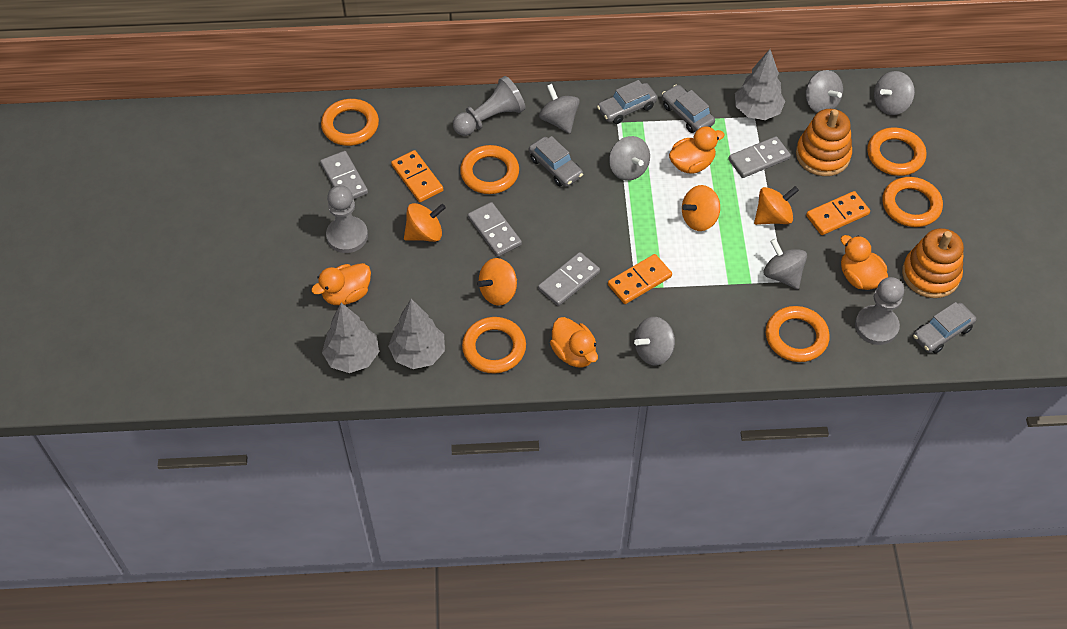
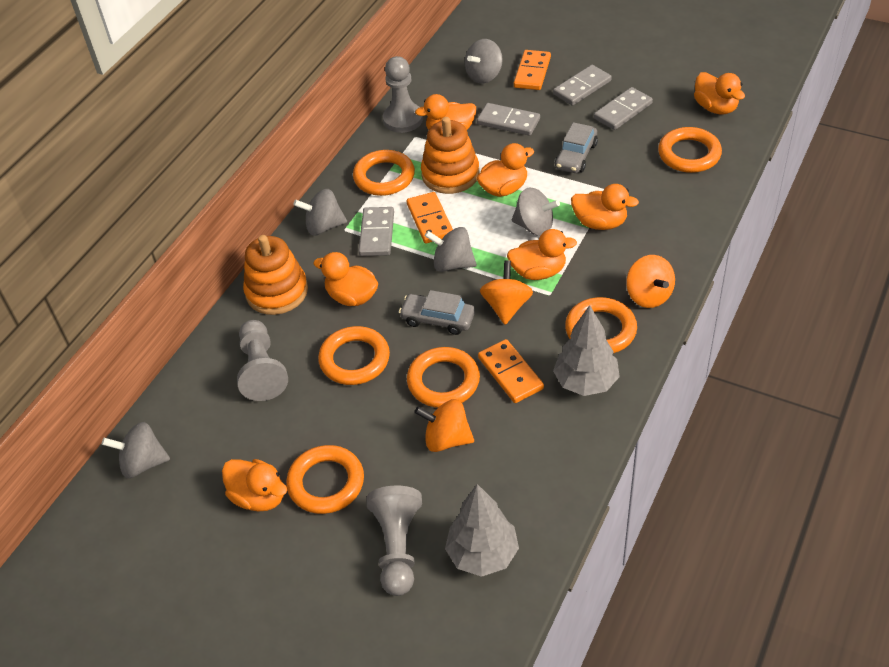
grey car: 4 -> 2
grey spinning top: 6 -> 5
grey tree: 3 -> 2
orange duck: 4 -> 7
orange spinning top: 4 -> 3

